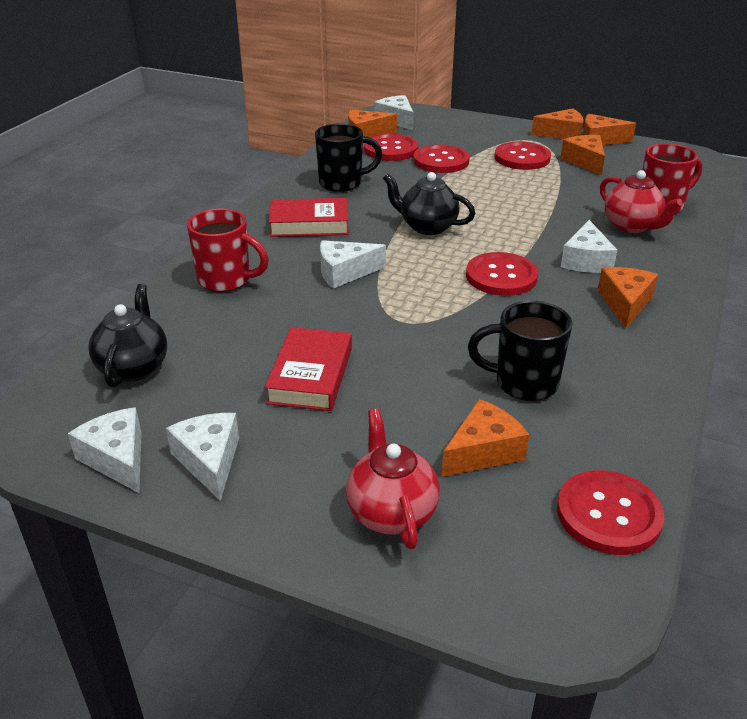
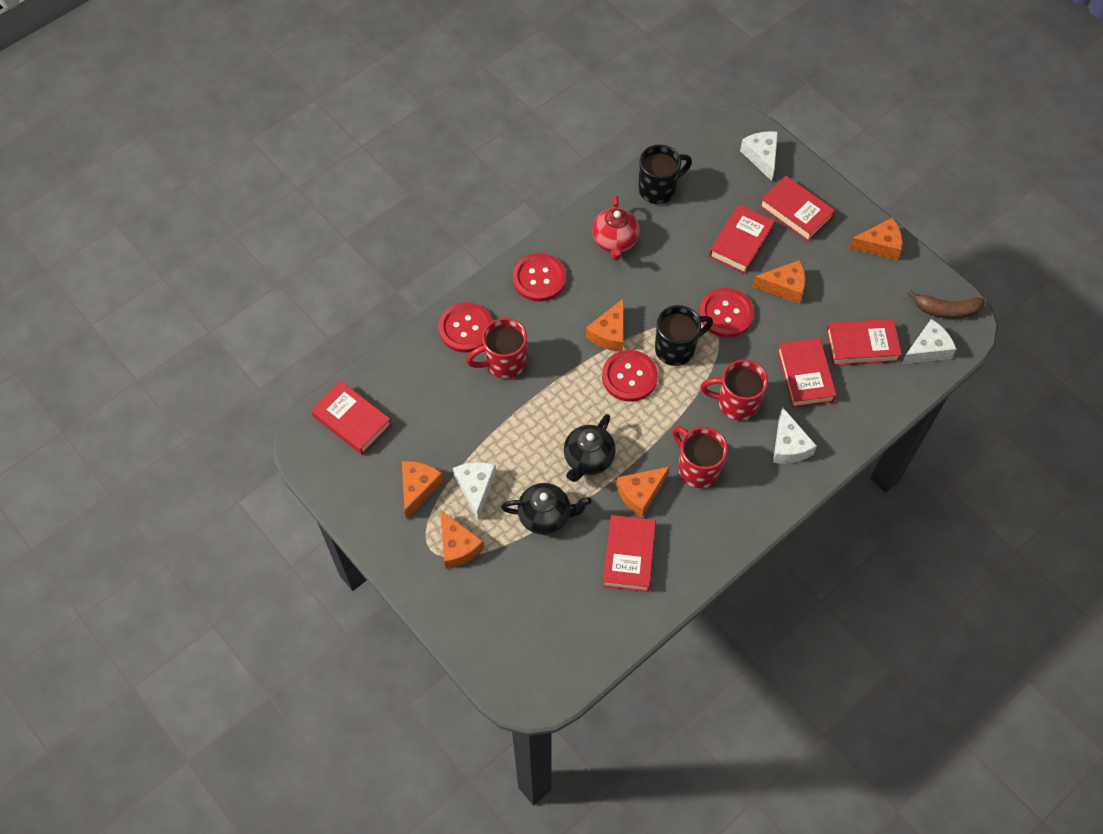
brown banana: 0 -> 1
red book: 2 -> 6
red button: 5 -> 4
red mug: 2 -> 3
red teapot: 2 -> 1
white cheese: 5 -> 4

